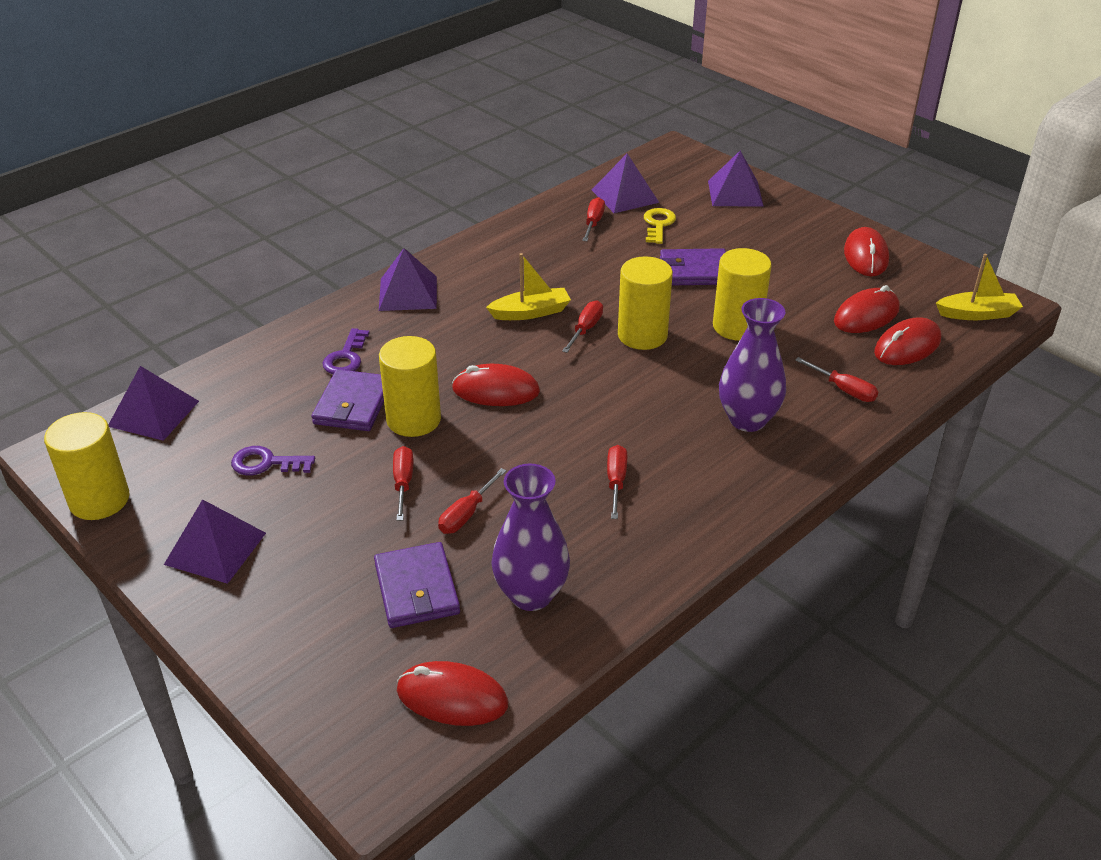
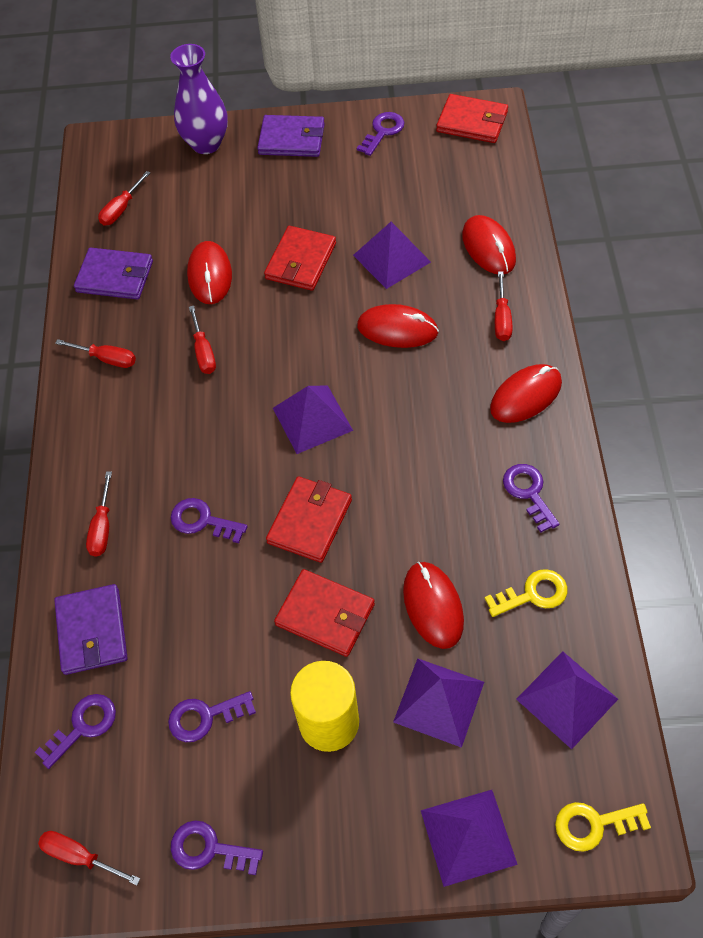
purple key: 2 -> 6
purple vase: 2 -> 1
red wallet: 0 -> 4
yellow boat: 2 -> 0
yellow cylinder: 4 -> 1
yellow key: 1 -> 2

